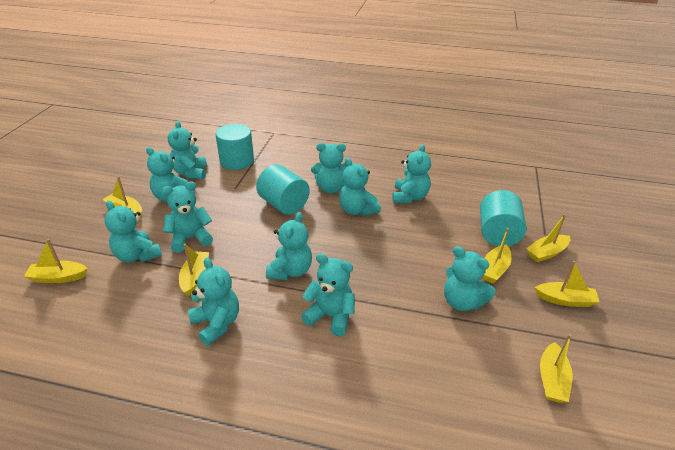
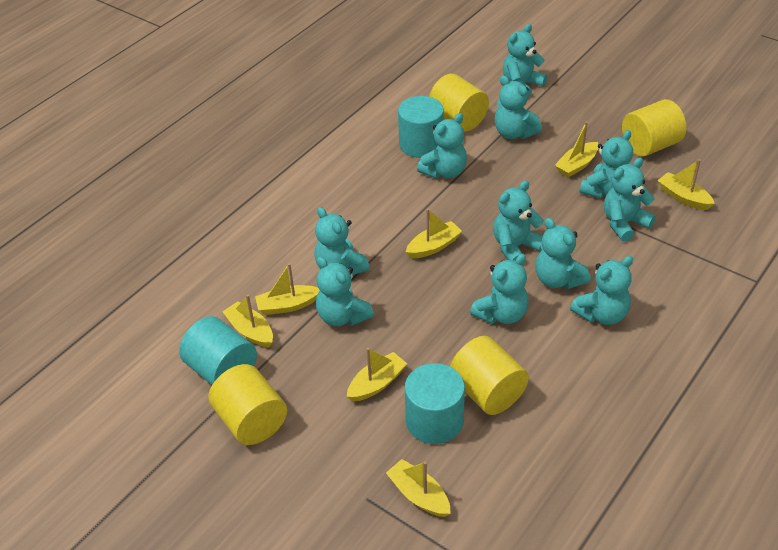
yellow cylinder: 0 -> 4

